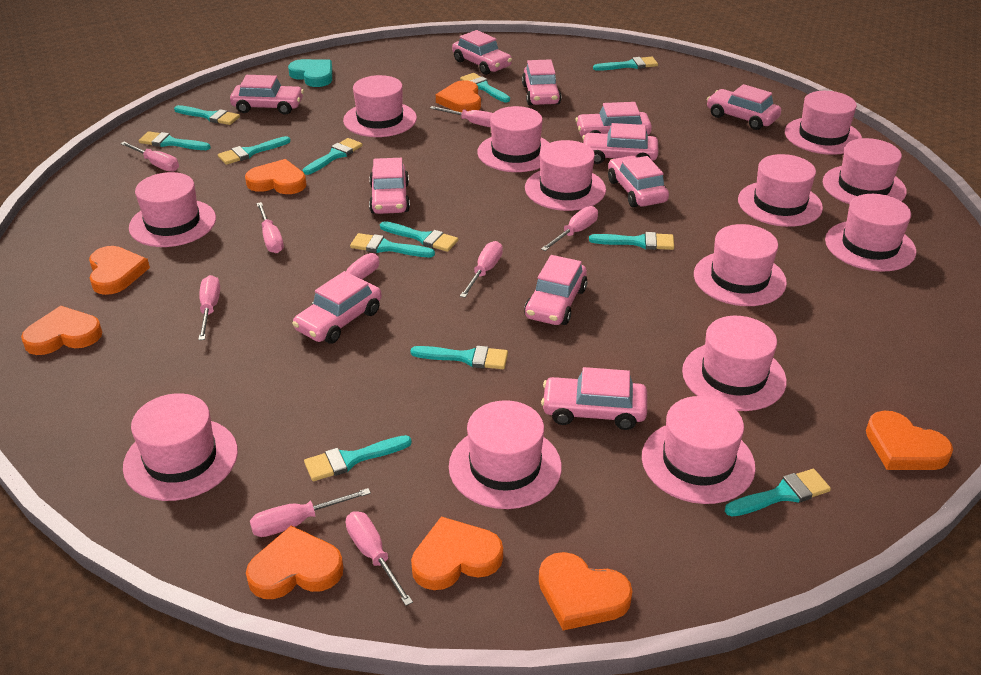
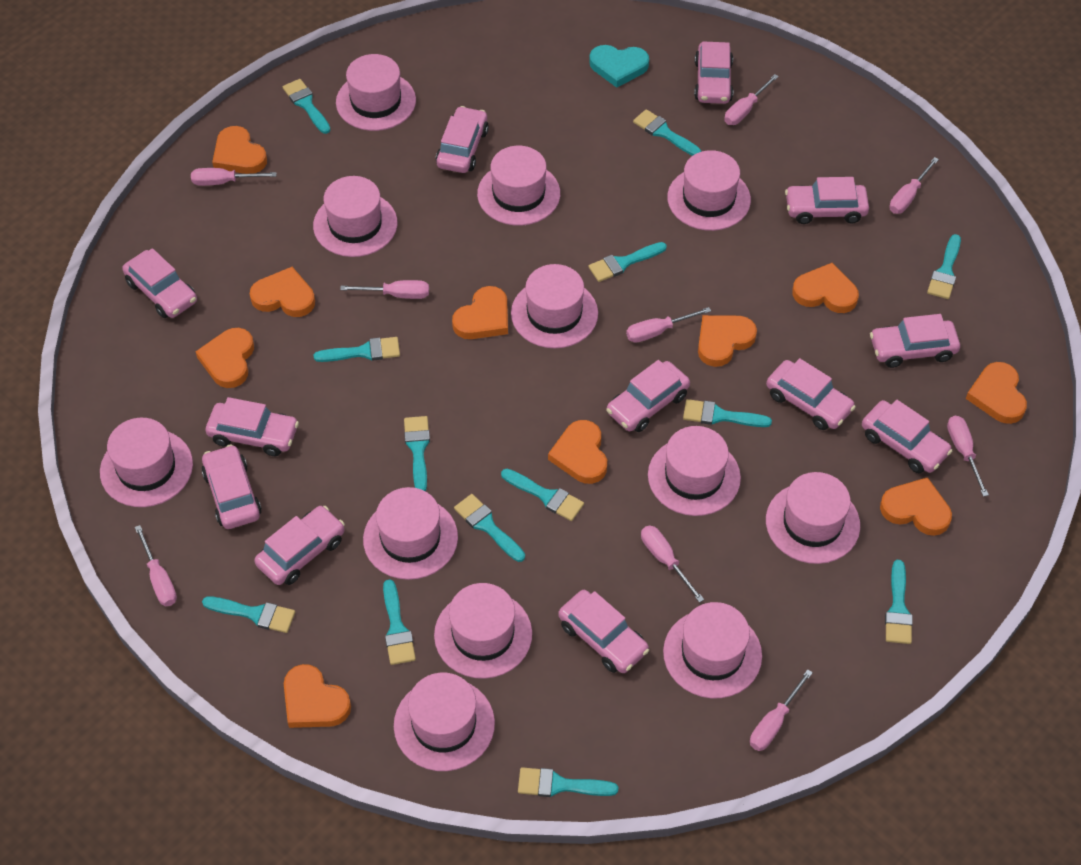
orange heart: 8 -> 10
pink car: 11 -> 12
pink hat: 13 -> 12
turquoise brush: 12 -> 13

